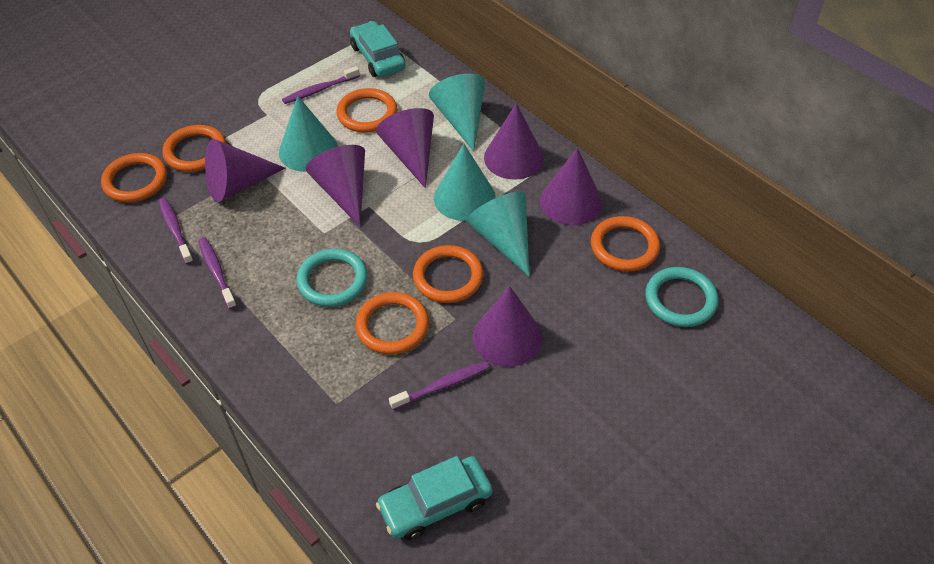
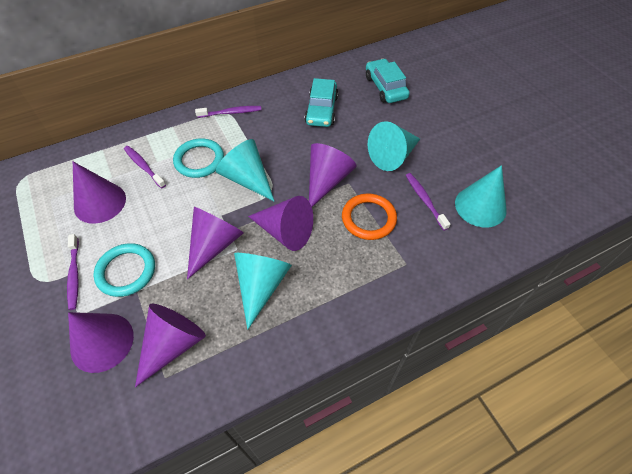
orange ring: 6 -> 1

